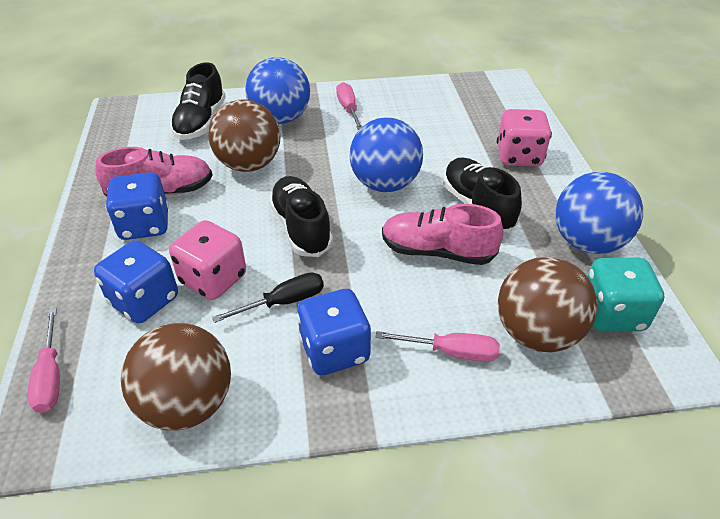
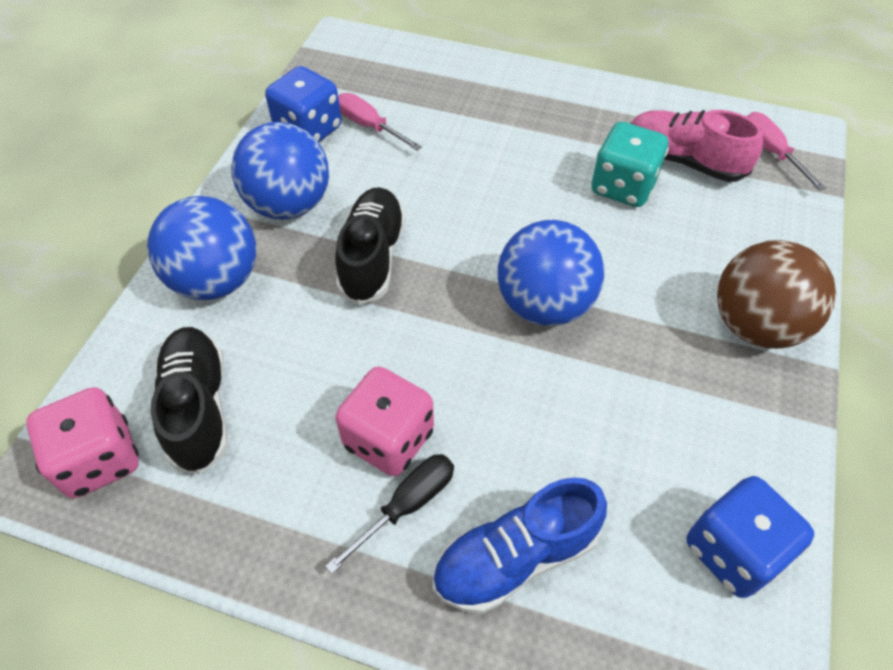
black shoe: 3 -> 2
blue dice: 3 -> 2
blue shoe: 0 -> 1
brown ball: 3 -> 1
pink screwdriver: 3 -> 2
pink shoe: 2 -> 1

